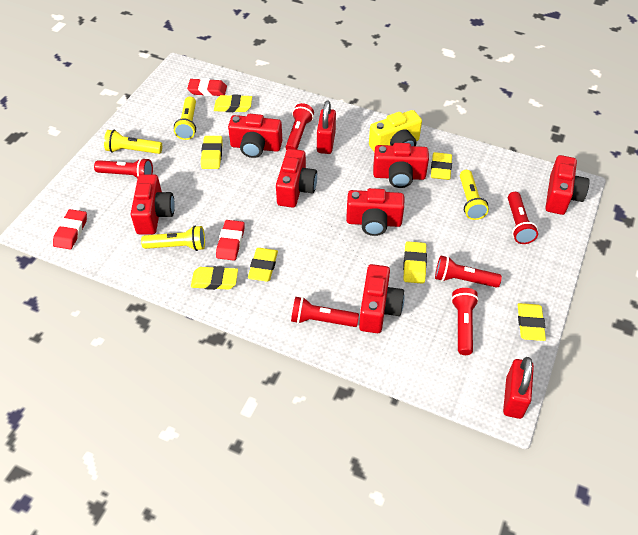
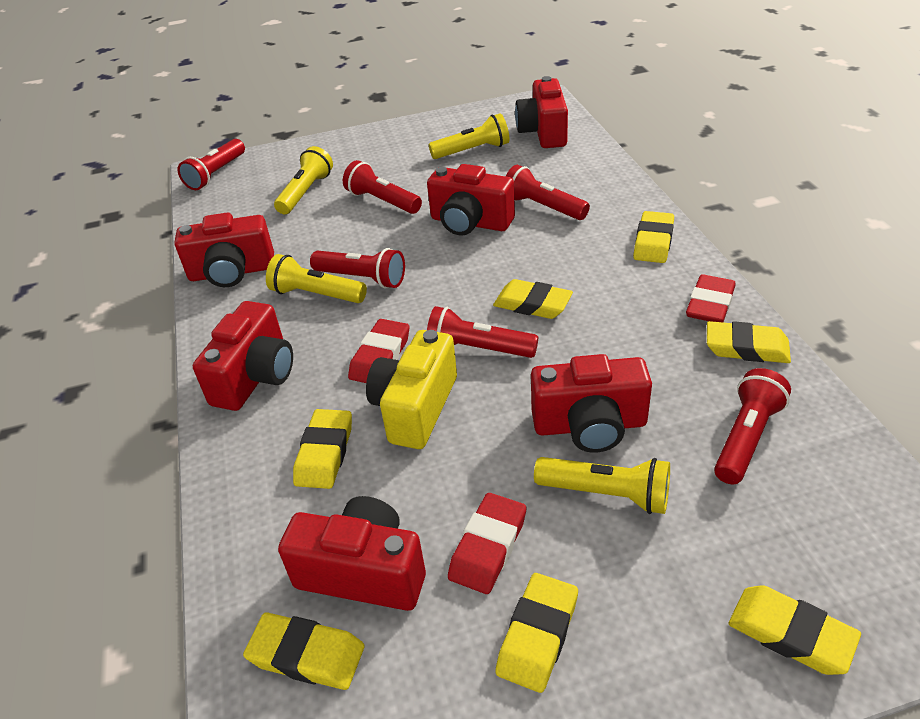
red camera: 7 -> 6
red padlock: 2 -> 0

